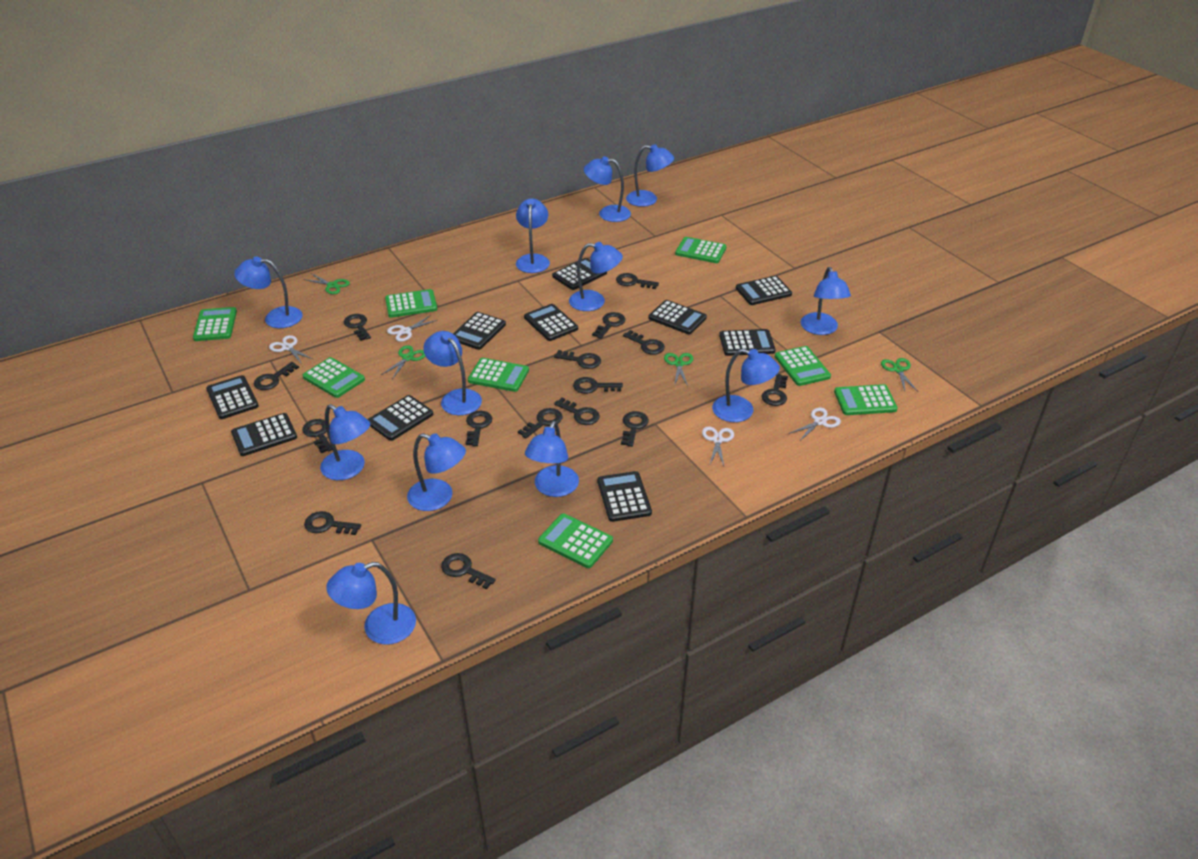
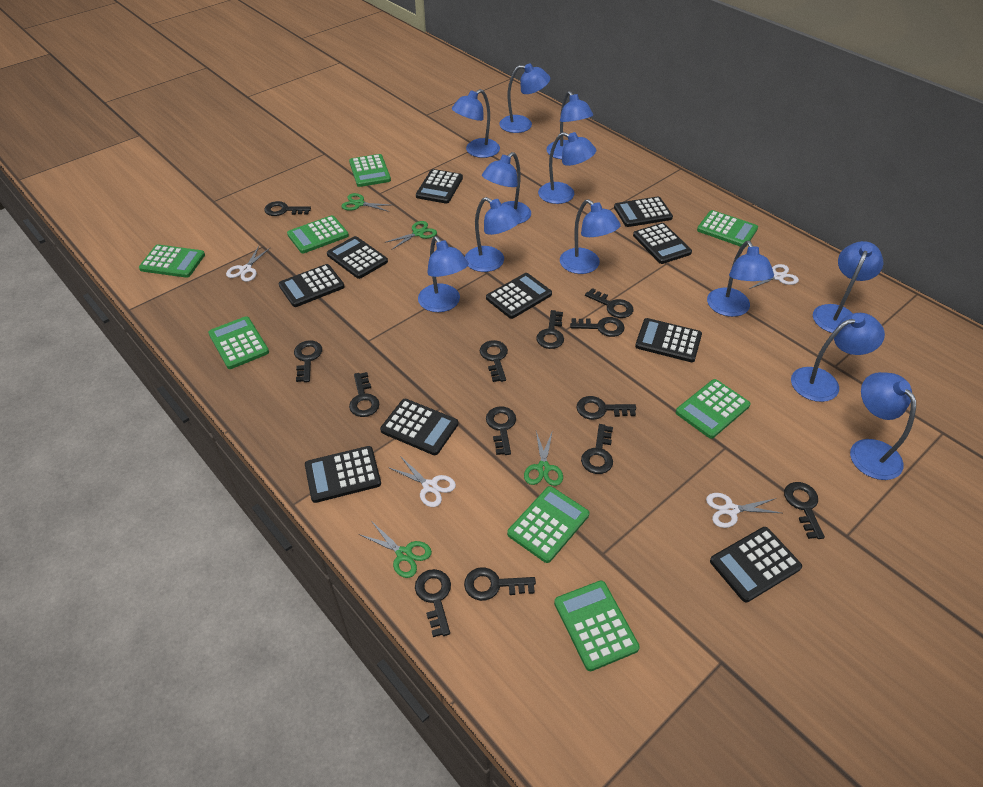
black key: 15 -> 13

